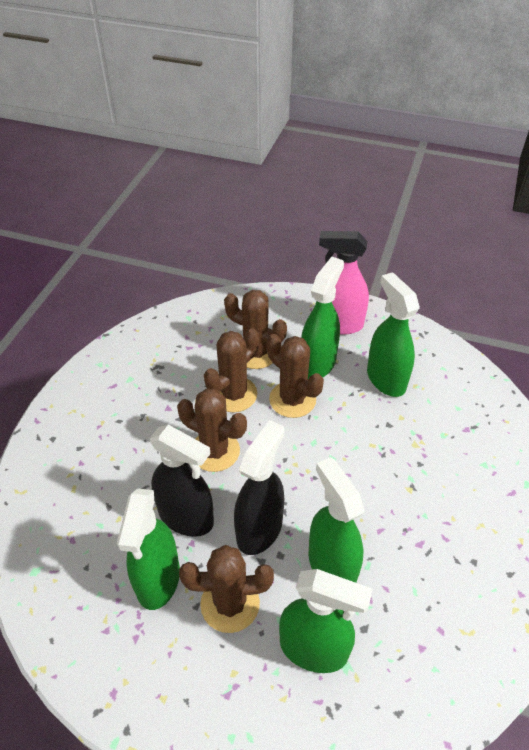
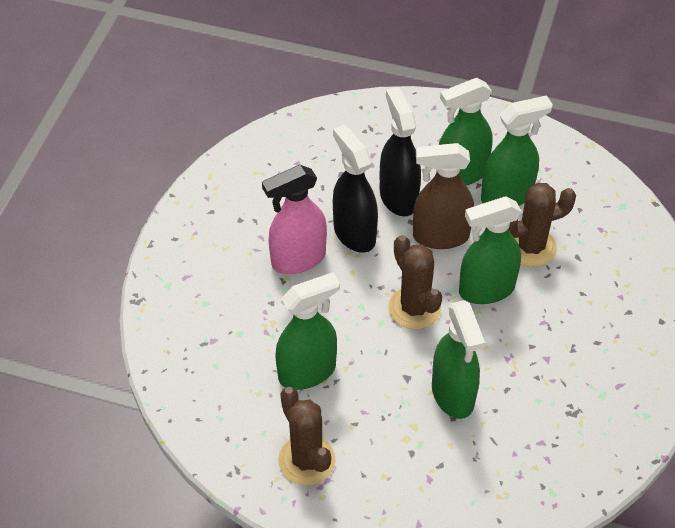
brown cactus: 5 -> 3
brown spray bottle: 0 -> 1

